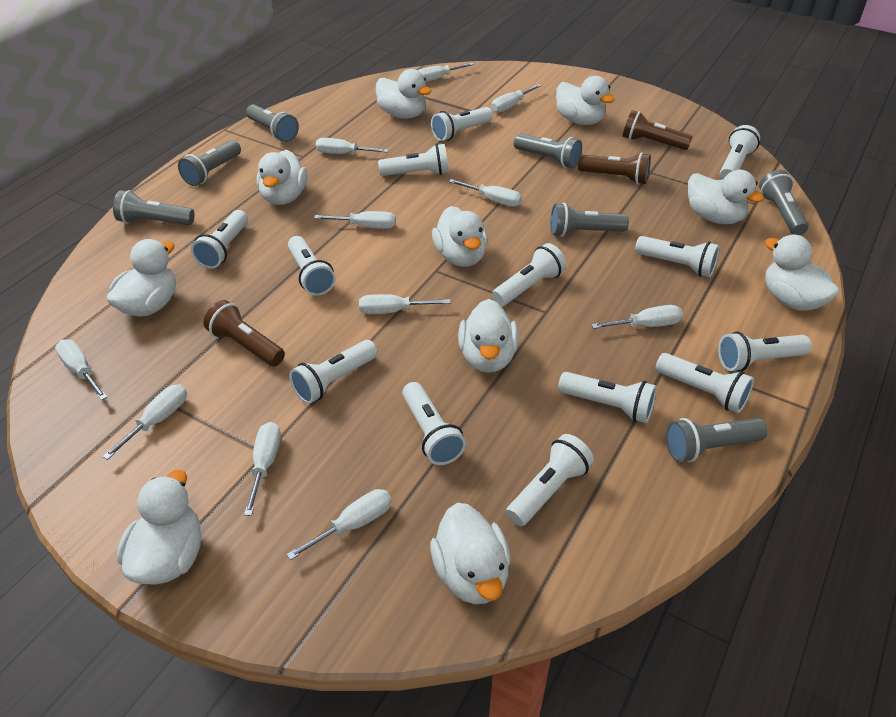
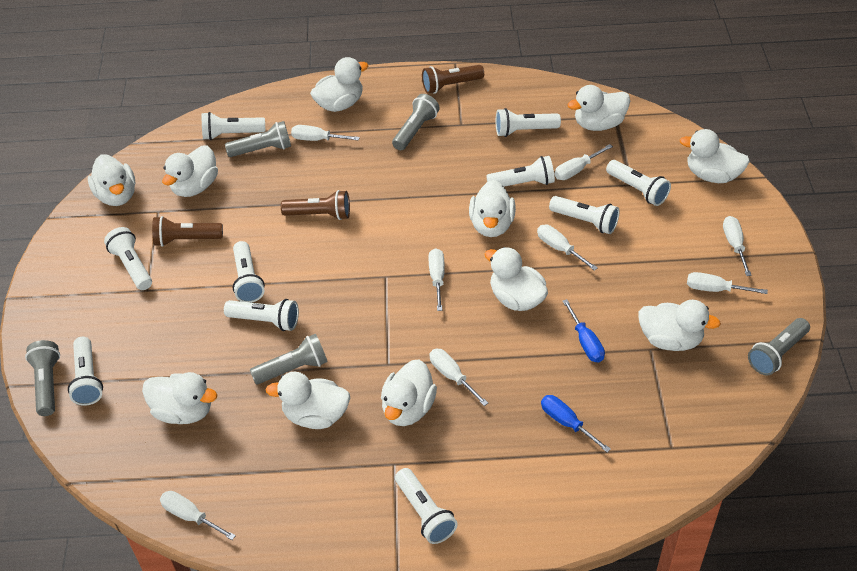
blue screwdriver: 0 -> 2
grey flashlight: 7 -> 5
white duck: 10 -> 11
white flashlight: 13 -> 10
white screwdriver: 11 -> 8

